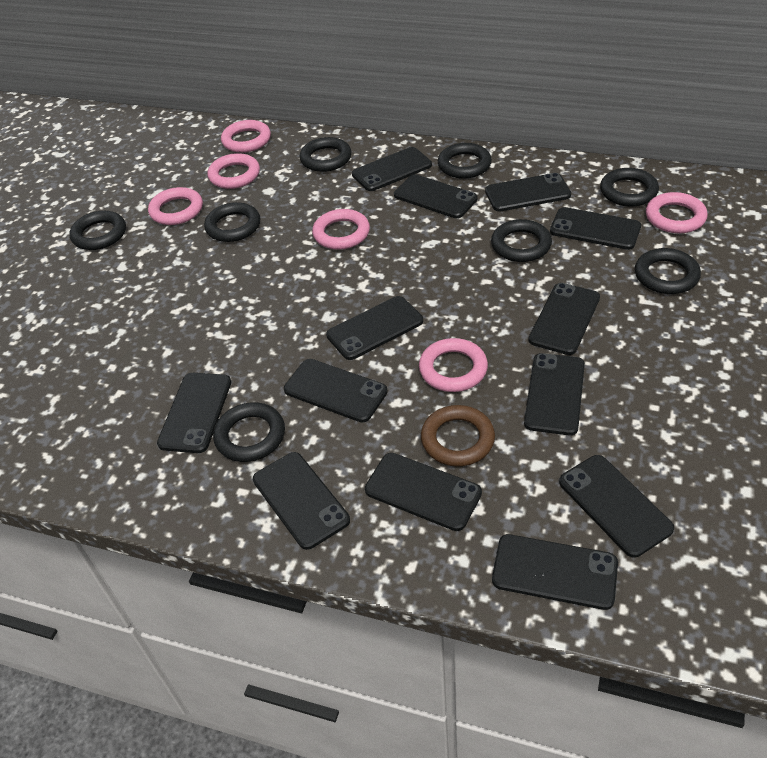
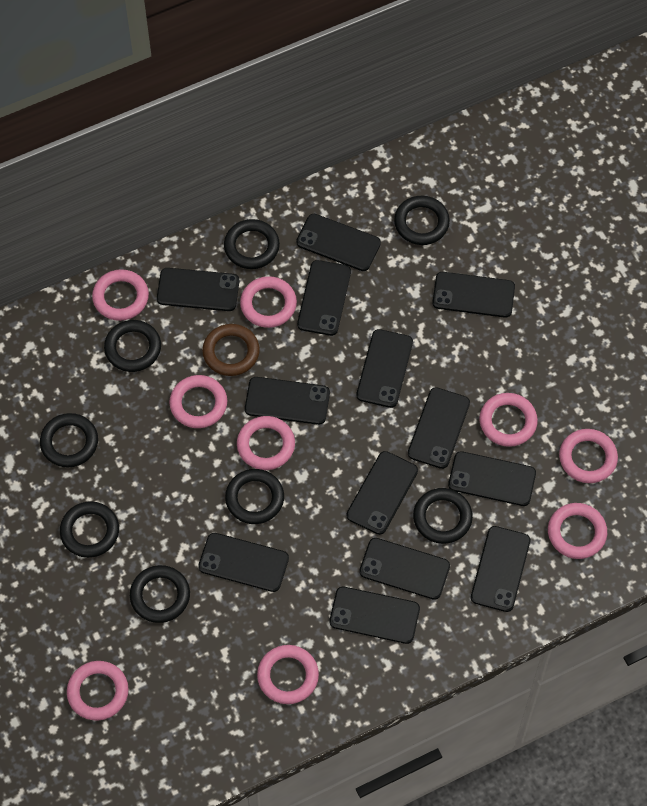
pink ring: 6 -> 9

